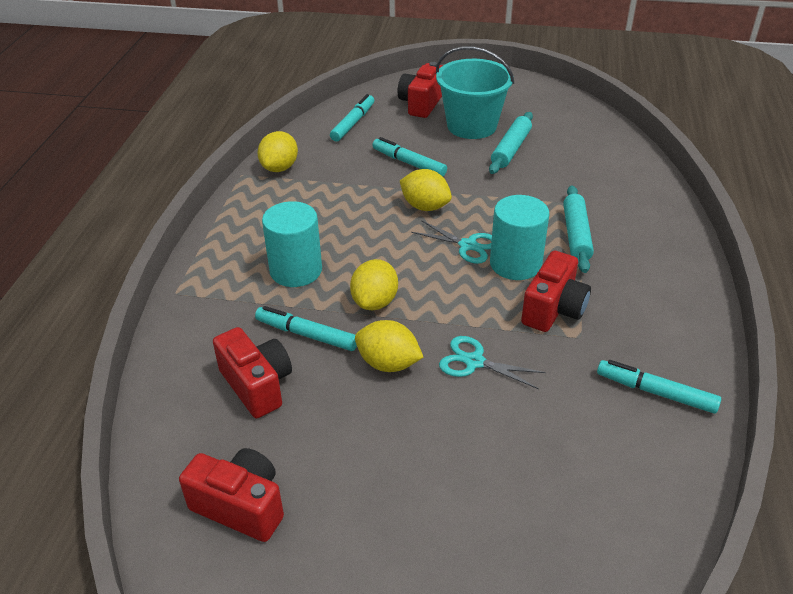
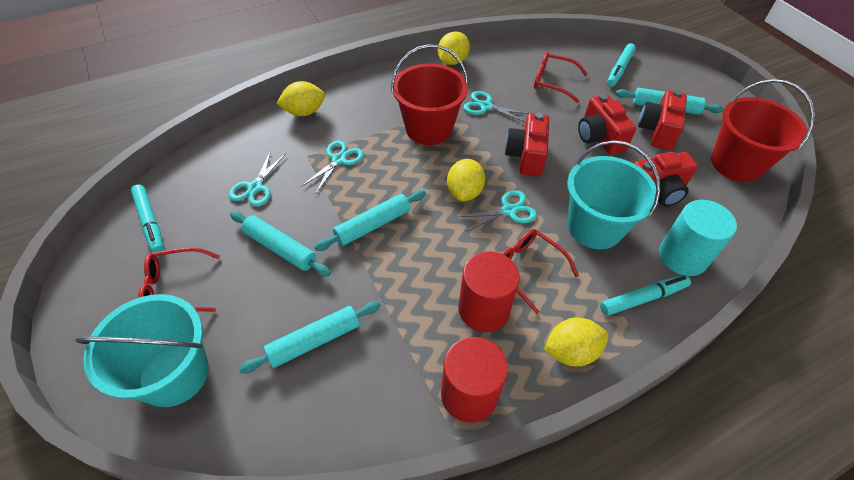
red bucket: 0 -> 2
red cylinder: 0 -> 2
red glasses: 0 -> 3
turquoise bucket: 1 -> 2
turquoise cylinder: 2 -> 1
turquoise marker: 4 -> 3
turquoise rolling pin: 2 -> 4
turquoise scissors: 2 -> 4

